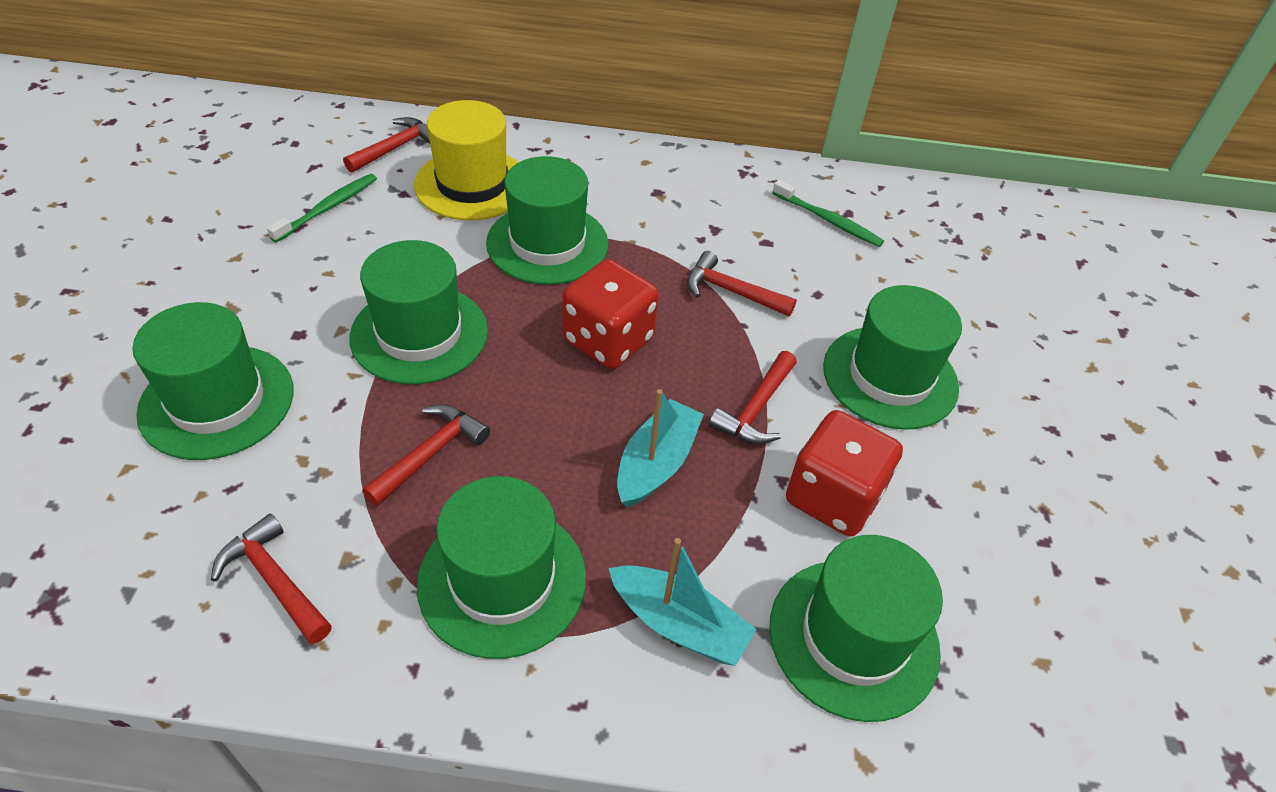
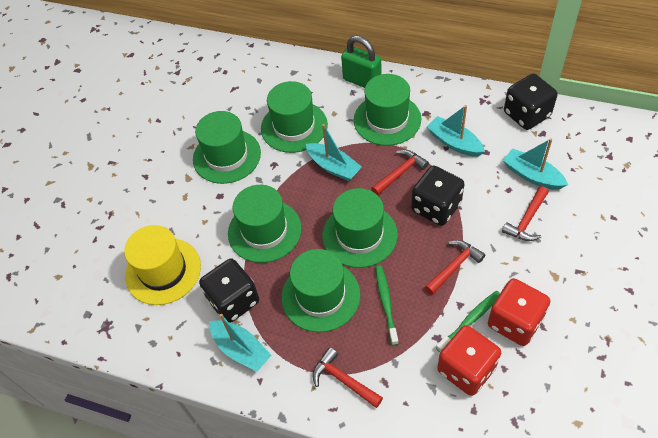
black dice: 0 -> 3
green padlock: 0 -> 1
red hammer: 5 -> 4
turquoise boat: 2 -> 4

